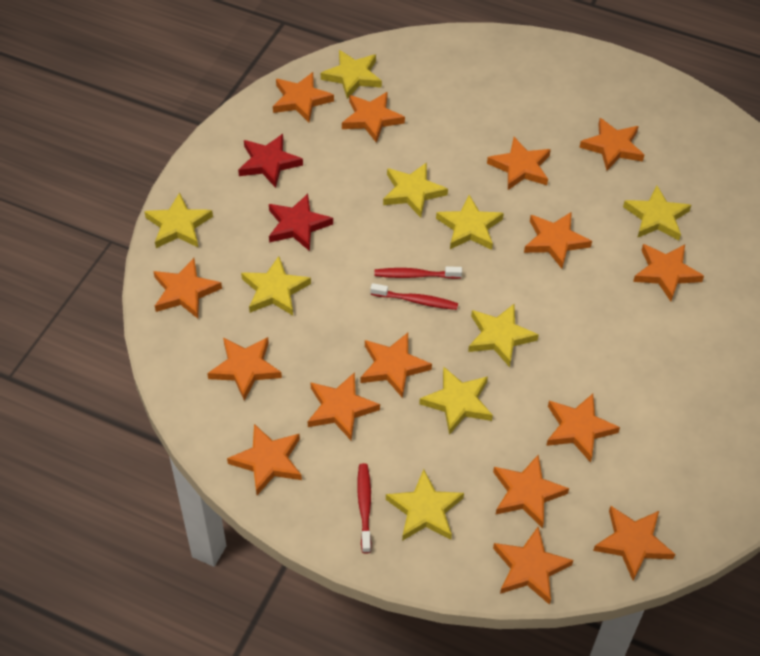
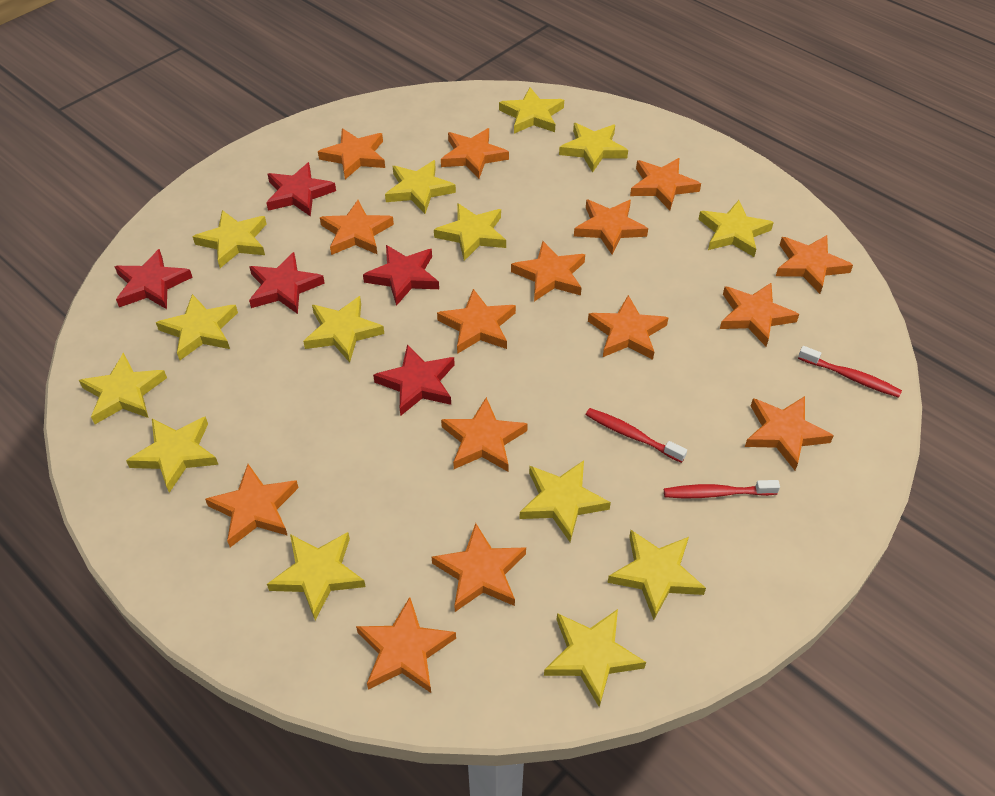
red star: 2 -> 5
yellow star: 9 -> 14

